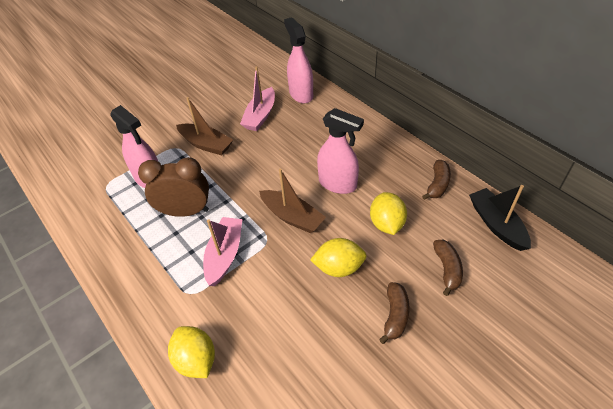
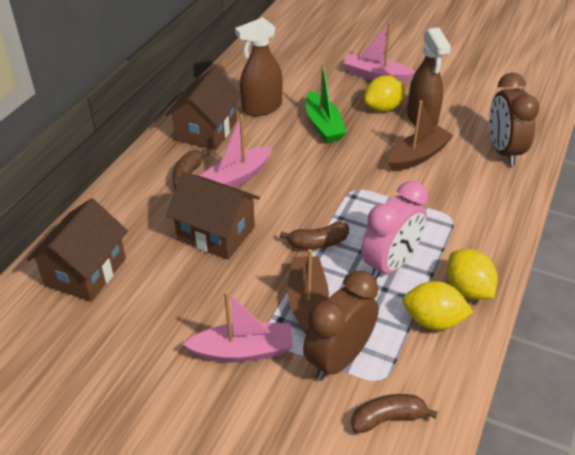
black boat: 1 -> 0
brown clock: 1 -> 2
brown house: 0 -> 3
brown spray bottle: 0 -> 2
green boat: 0 -> 1
pink boat: 2 -> 3
pink clock: 0 -> 1
pink spray bottle: 3 -> 0

